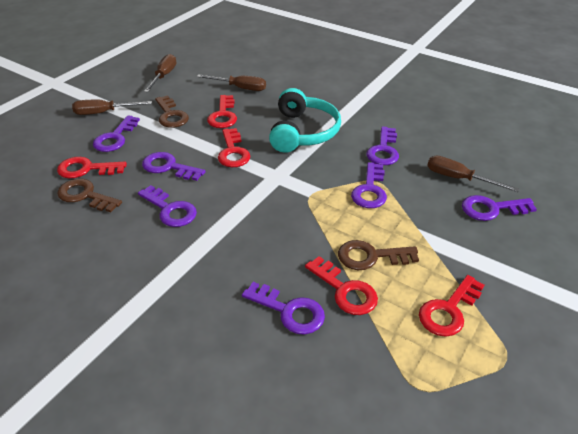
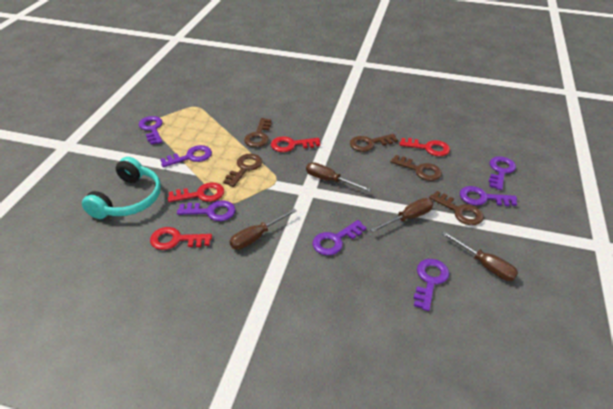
brown key: 3 -> 5
red key: 5 -> 4

